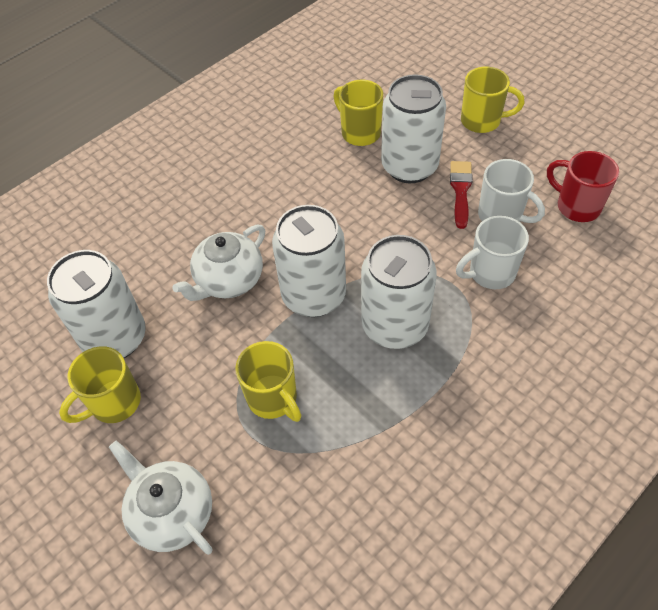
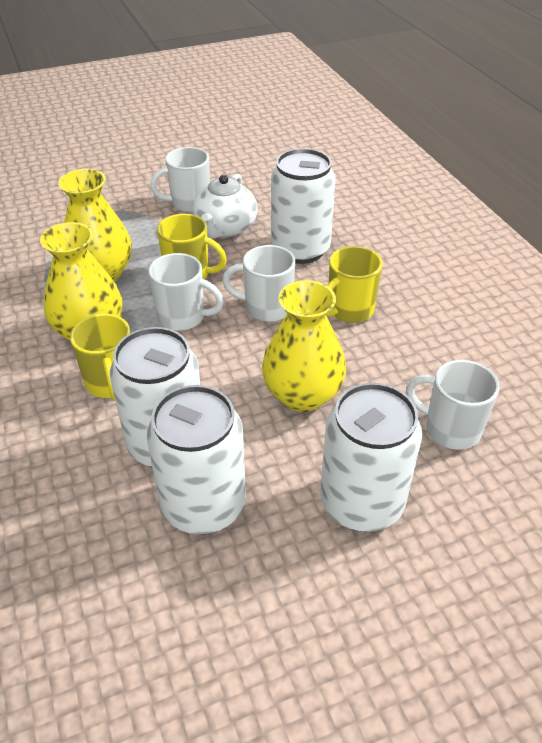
red brush: 1 -> 0
red mug: 1 -> 0
white mug: 2 -> 4
white teapot: 2 -> 1
yellow mug: 4 -> 3
yellow vase: 0 -> 3

